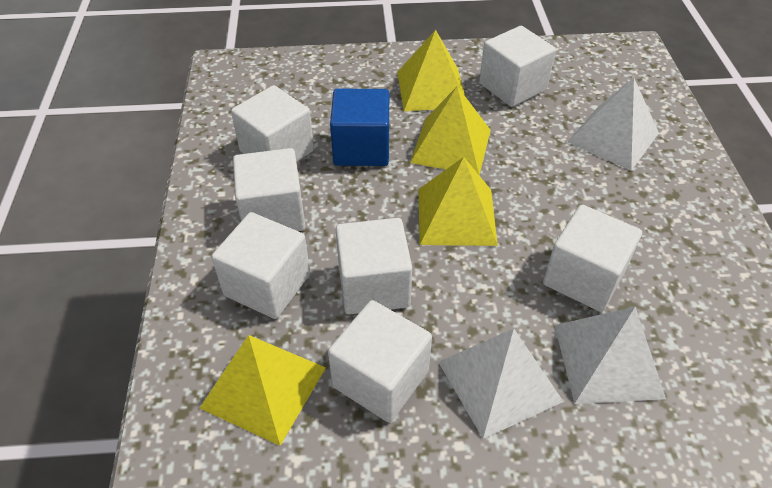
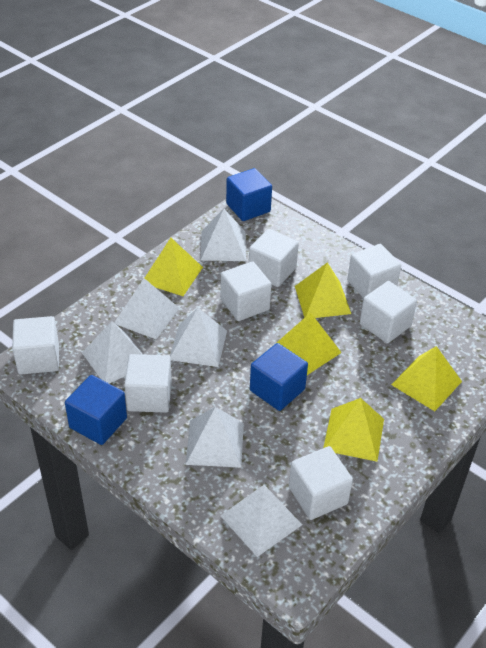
blue cube: 1 -> 3
white pyramid: 3 -> 6
yellow pyramid: 4 -> 5

